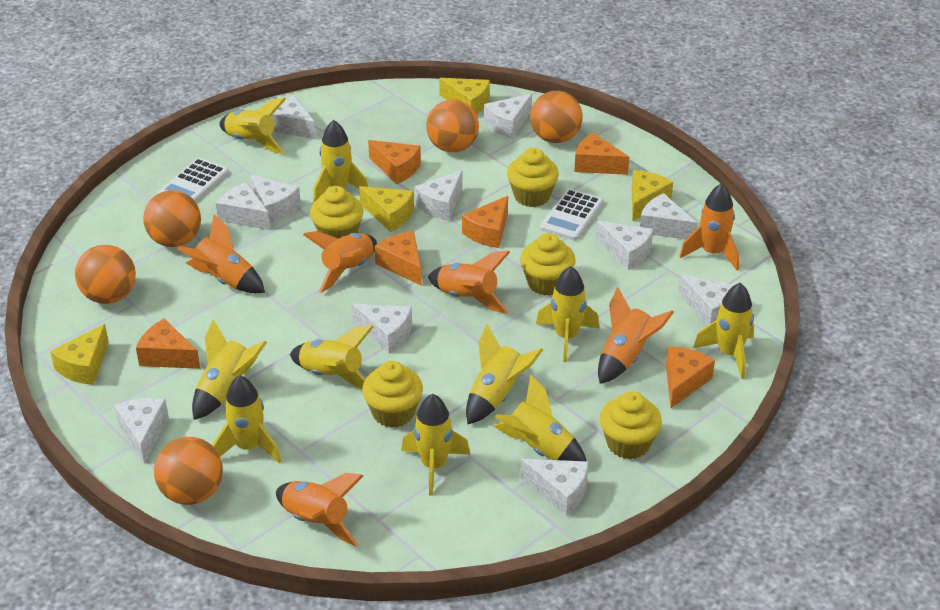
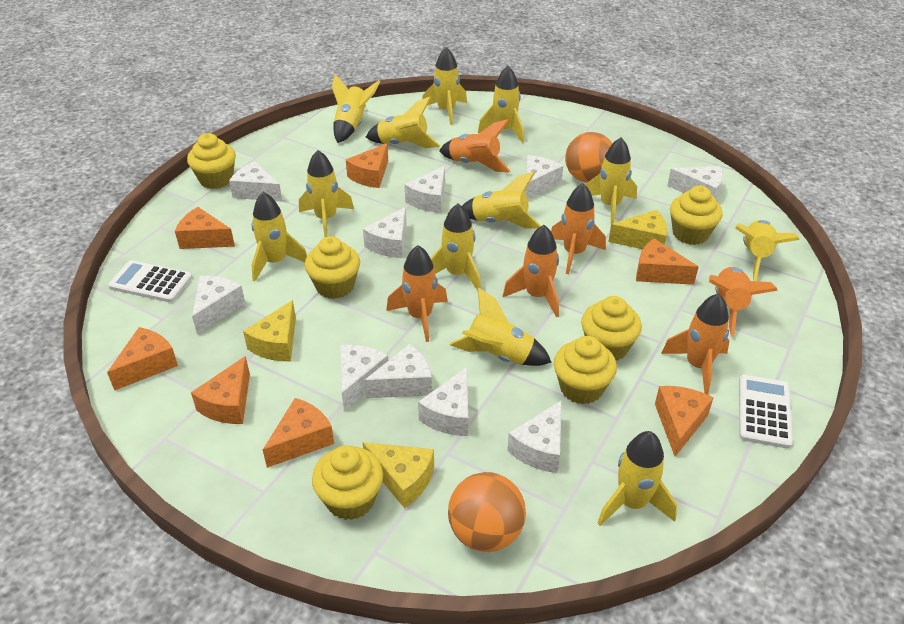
orange ball: 5 -> 2
orange cheese: 6 -> 7
white cheese: 11 -> 10
yellow cheese: 4 -> 3
yellow cupcake: 5 -> 6
yellow rocket: 10 -> 12

